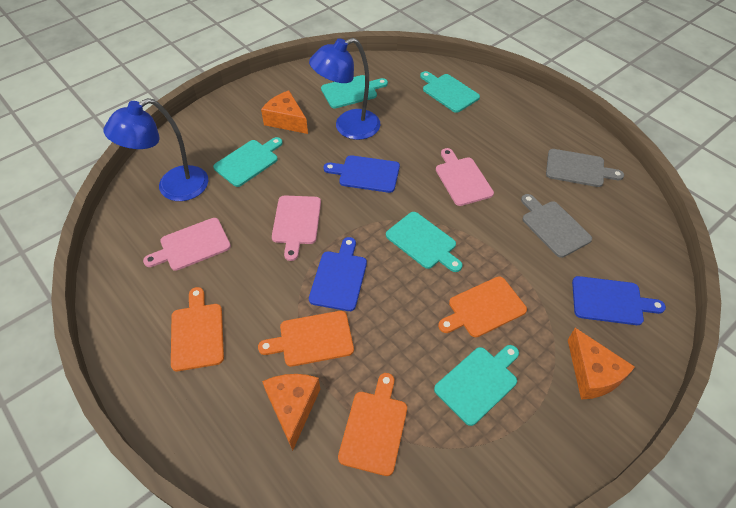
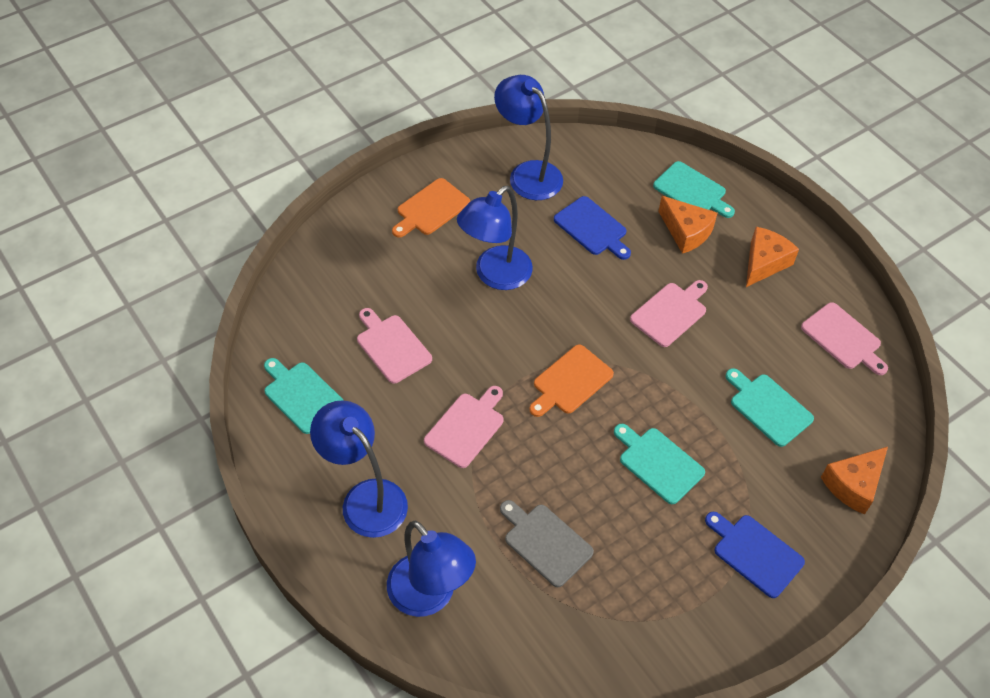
blue cutting board: 3 -> 2
blue lamp: 2 -> 4
grey cutting board: 2 -> 1
orange cutting board: 4 -> 2
pink cutting board: 3 -> 4
turquoise cutting board: 5 -> 4

